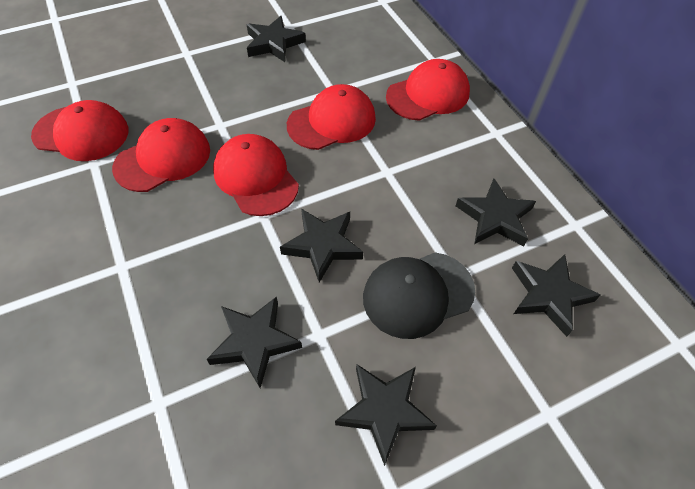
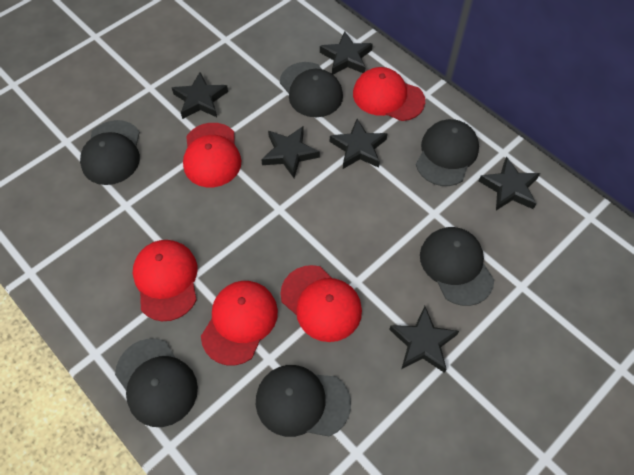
black cap: 1 -> 6

